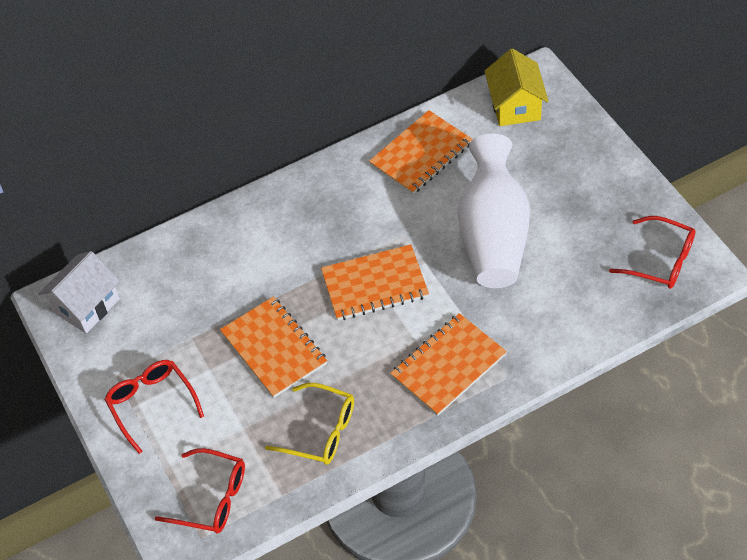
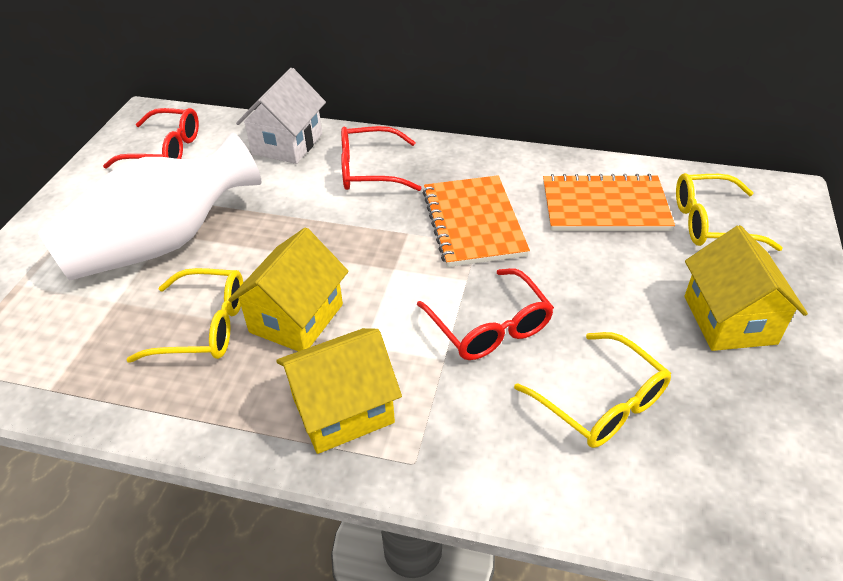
orange notebook: 4 -> 2
yellow glasses: 1 -> 3
yellow house: 1 -> 3

